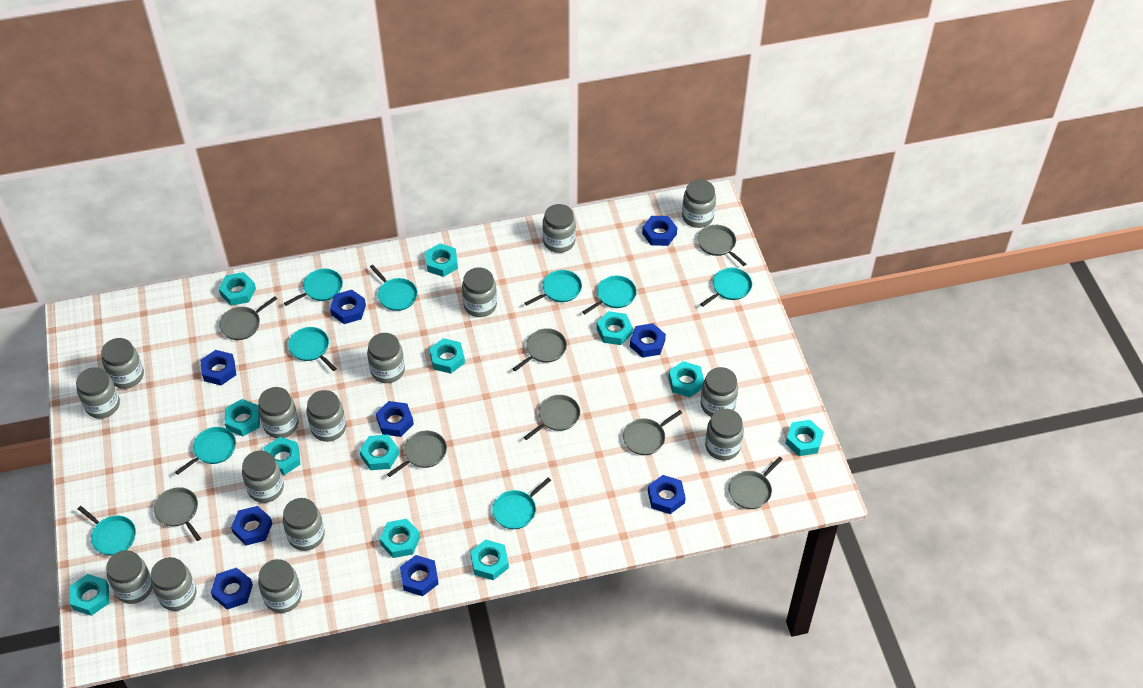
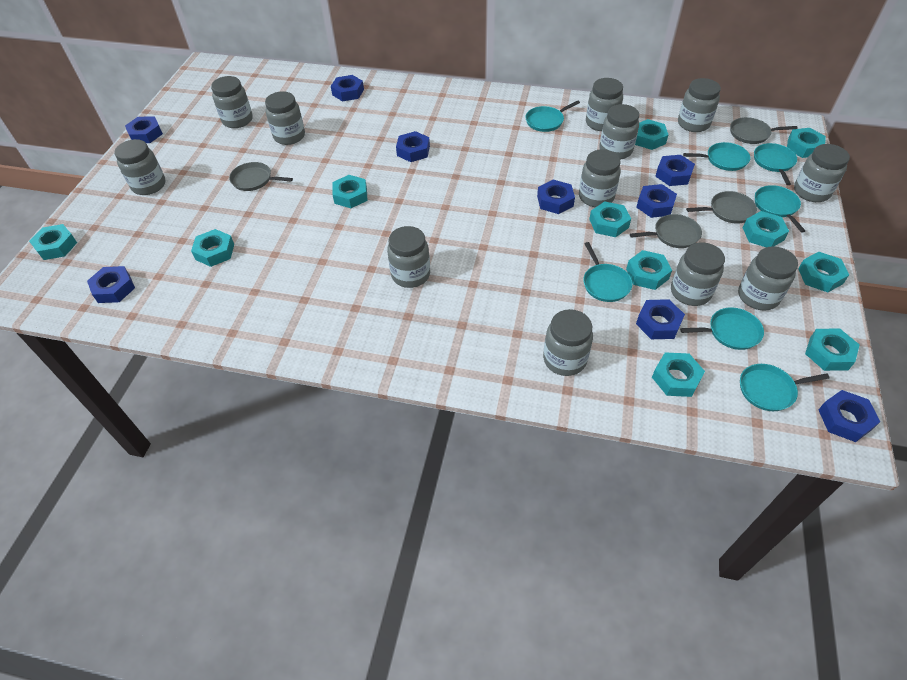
grey jar: 15 -> 12
grey pan: 8 -> 4
turquoise nut: 12 -> 11
turquoise pan: 9 -> 7

